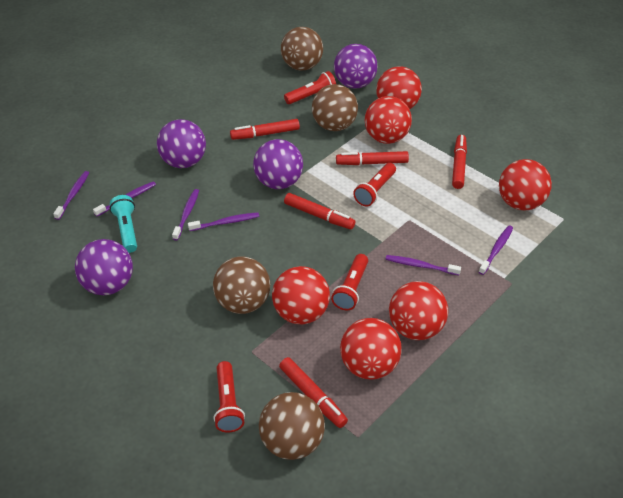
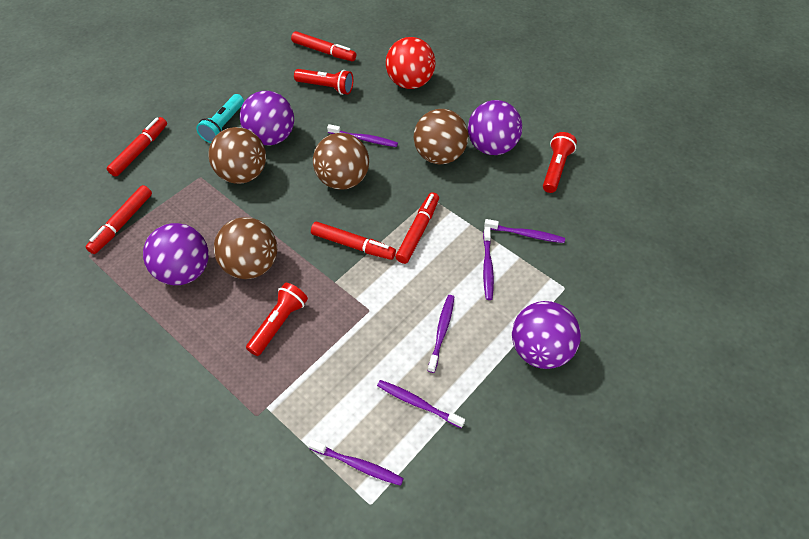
red ball: 6 -> 1
red flashlight: 4 -> 3

